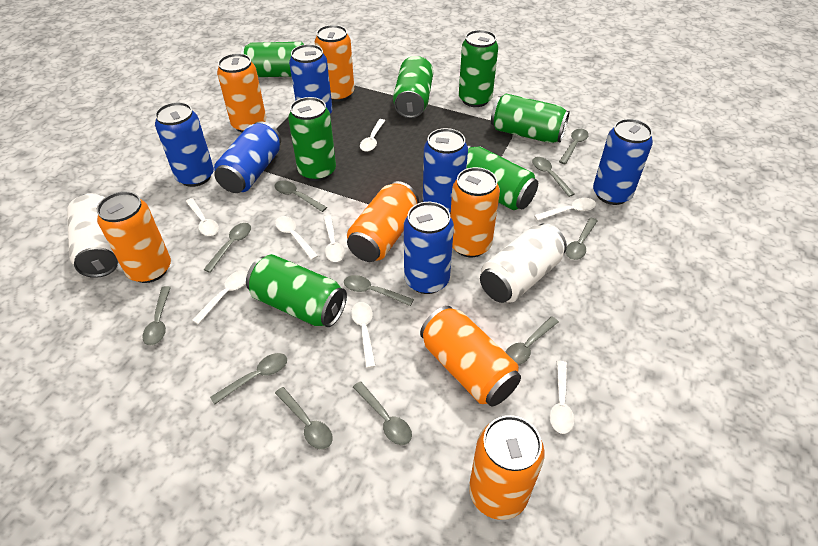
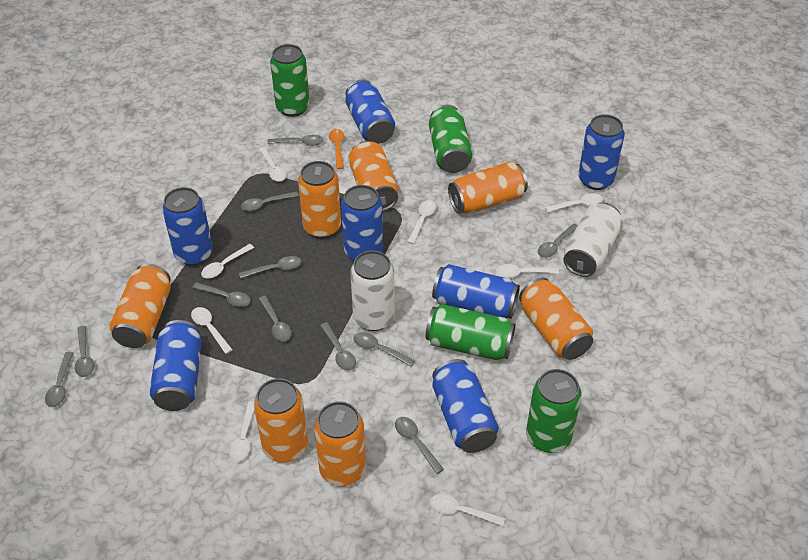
blue can: 6 -> 7
green can: 7 -> 4
orange spoon: 0 -> 1

